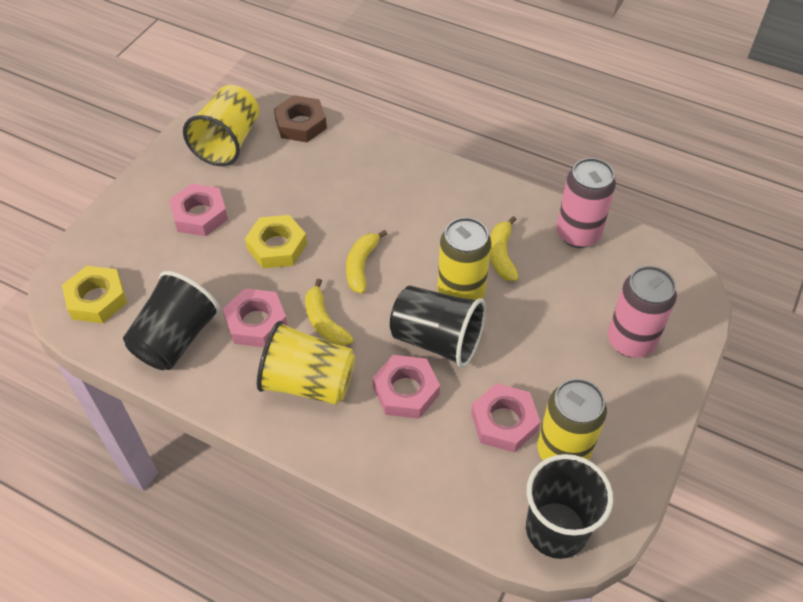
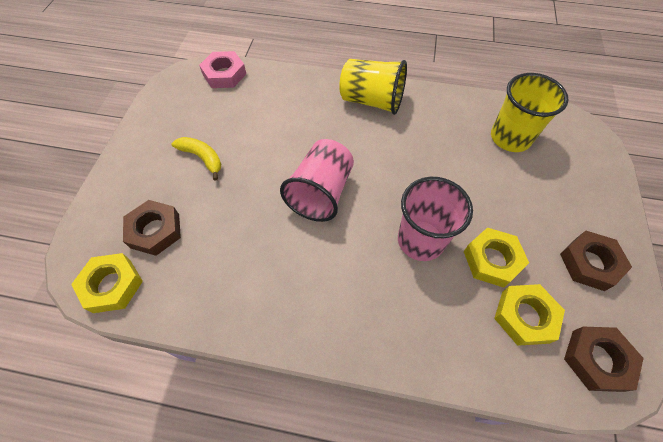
black cup: 3 -> 0
brown nut: 1 -> 3
pink can: 2 -> 0
pink cup: 0 -> 2
pink nut: 4 -> 1
yellow banana: 3 -> 1
yellow can: 2 -> 0
yellow nut: 2 -> 3

